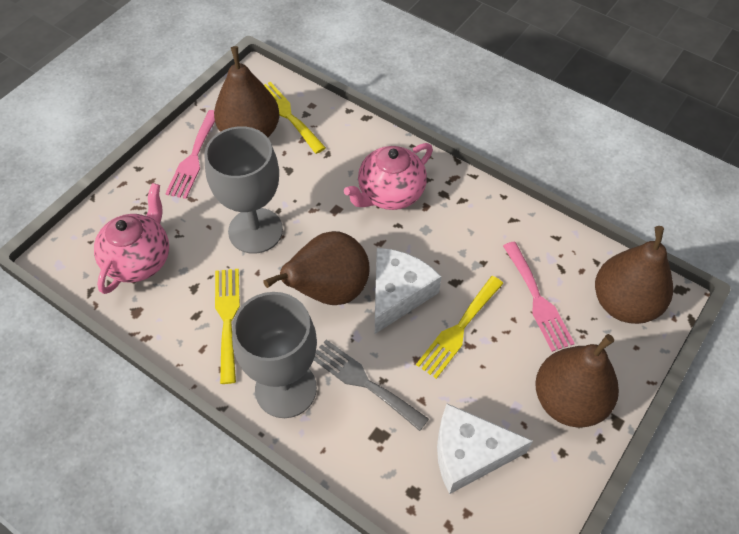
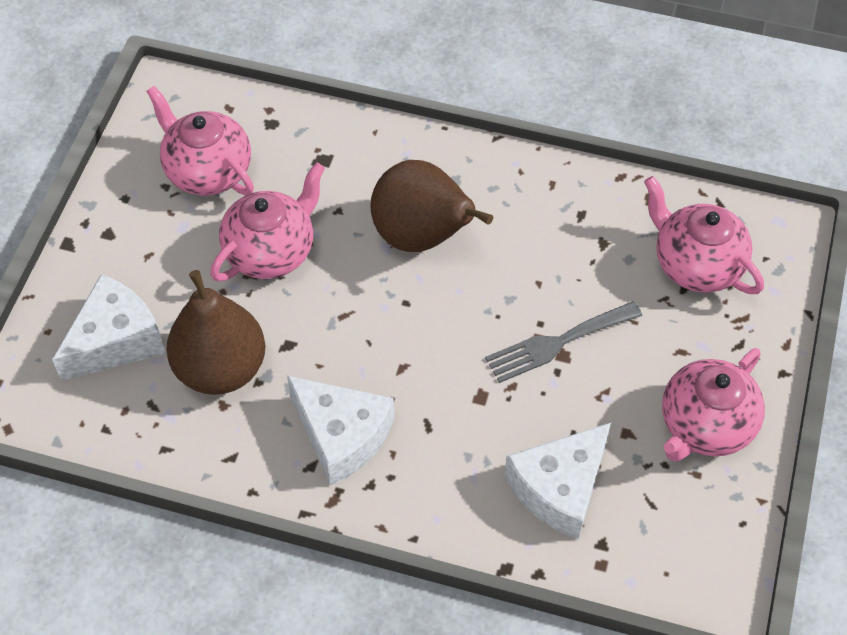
brown pear: 4 -> 2
grey goblet: 2 -> 0
pink fork: 2 -> 0
pink teapot: 2 -> 4
white cheese: 2 -> 3
yellow fork: 3 -> 0

